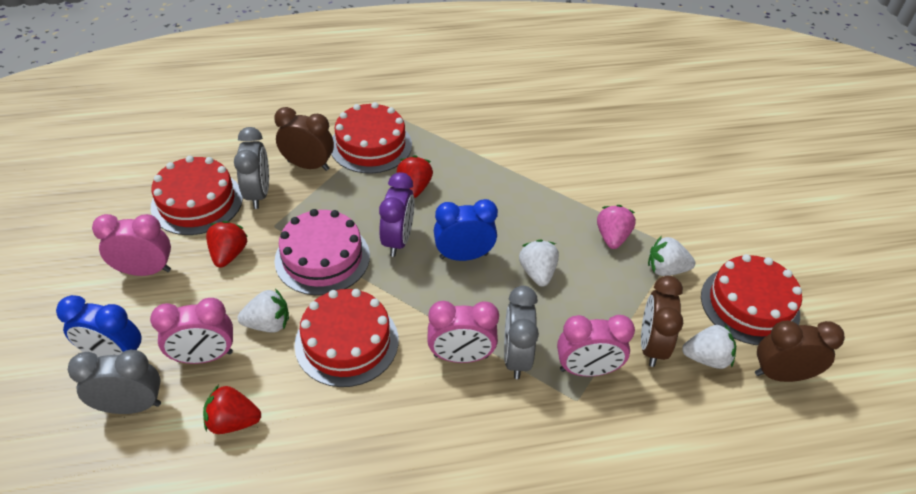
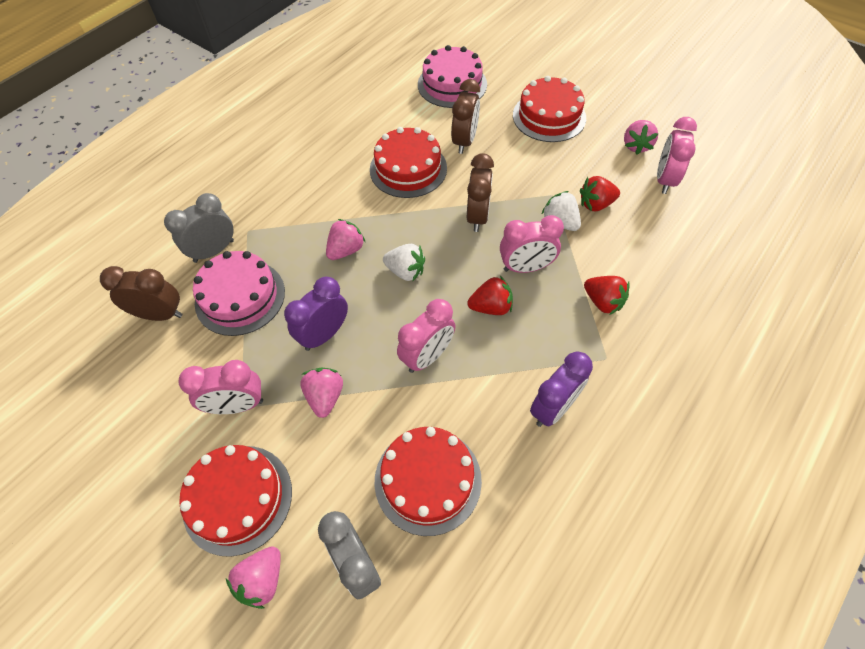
blue clock: 2 -> 0
grey clock: 3 -> 2
pink cake: 1 -> 2
pink strawberry: 1 -> 4
purple clock: 1 -> 2
white strawberry: 4 -> 2

